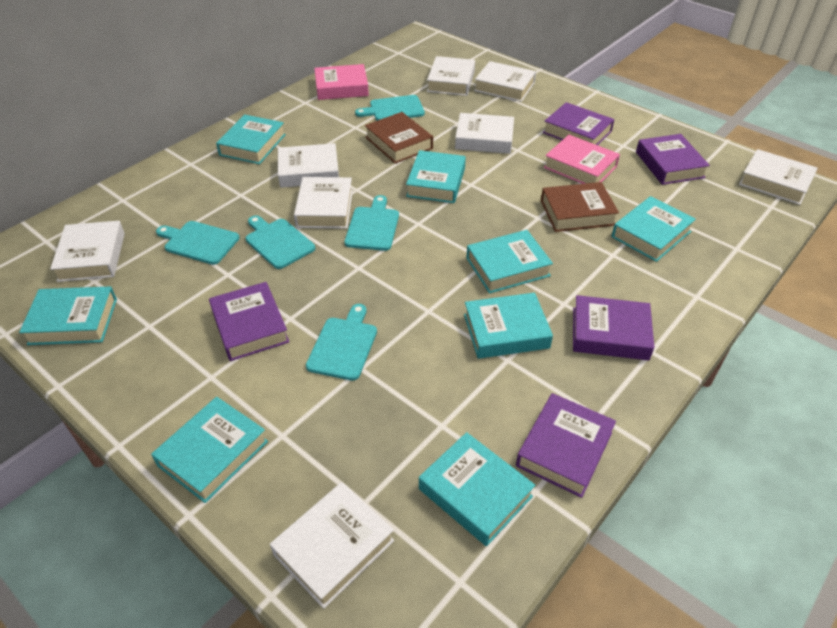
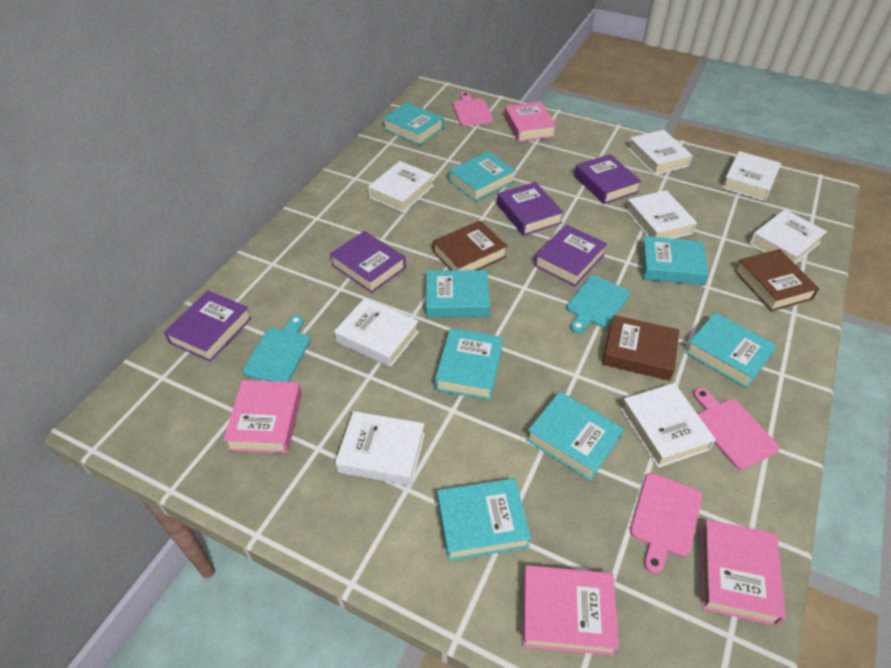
brown book: 2 -> 3
pink book: 2 -> 4
pink cutting board: 0 -> 3
turquoise cutting board: 5 -> 2

